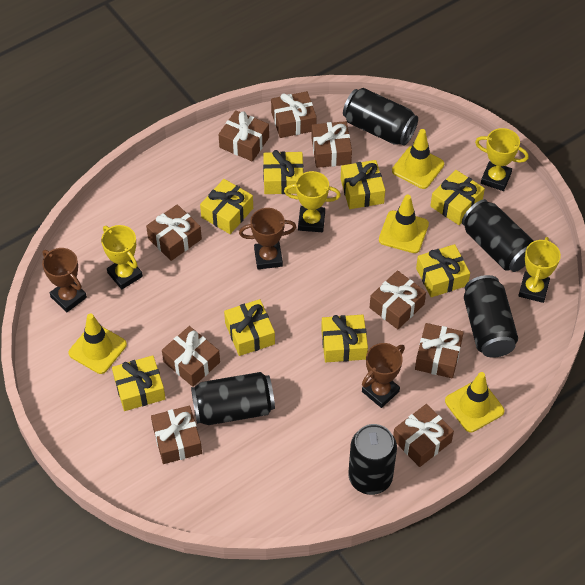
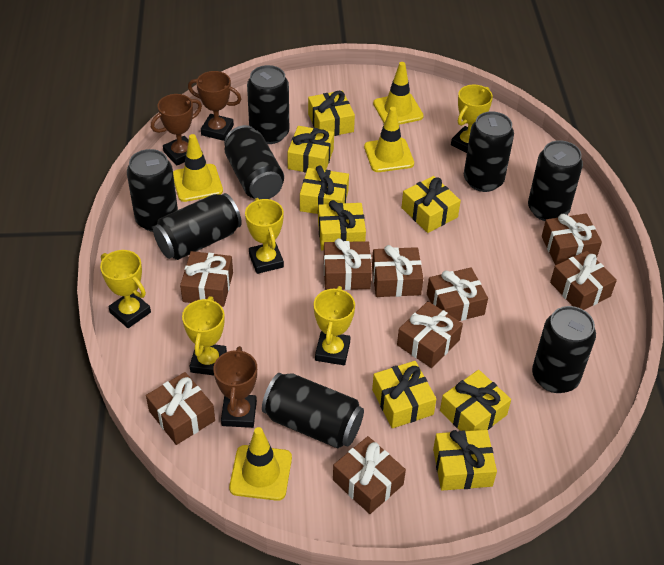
black can: 5 -> 8
yellow trophy: 4 -> 5

